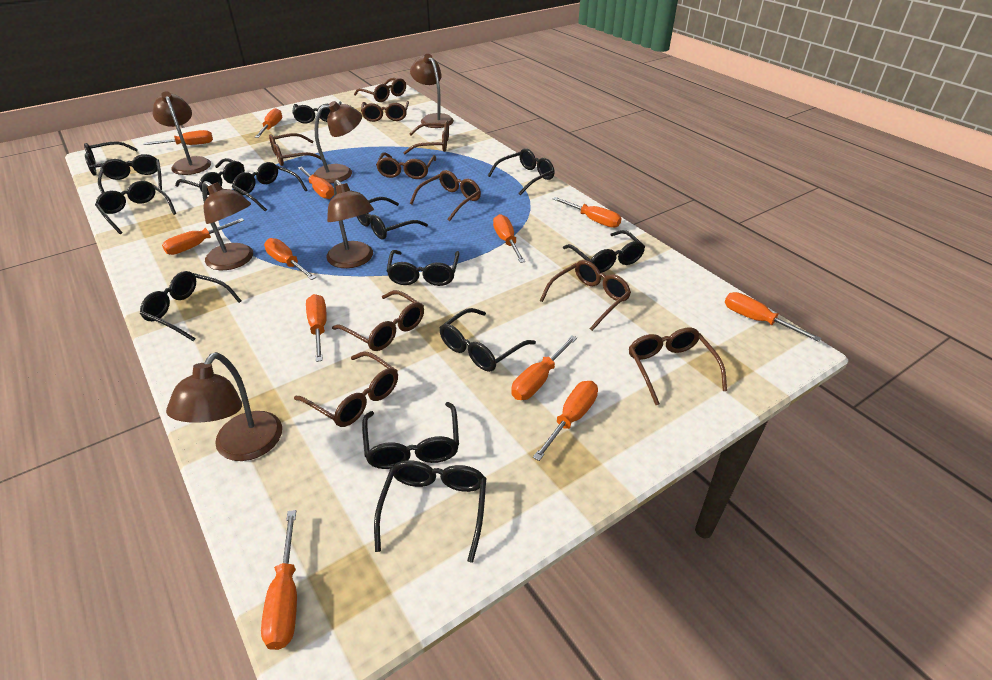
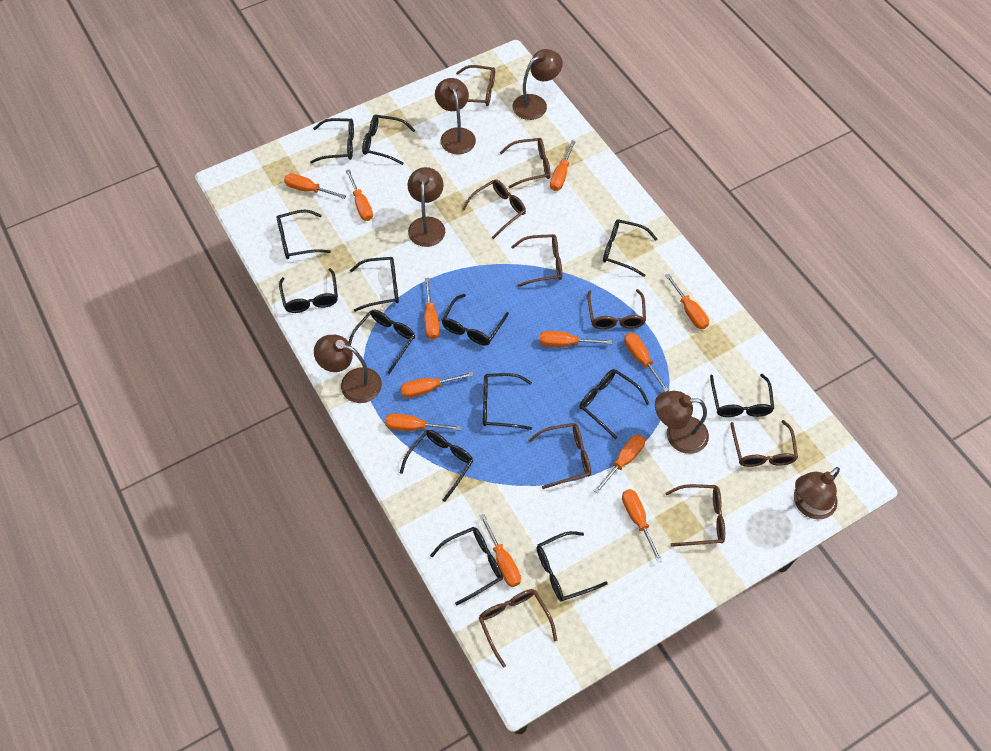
brown glasses: 10 -> 9

